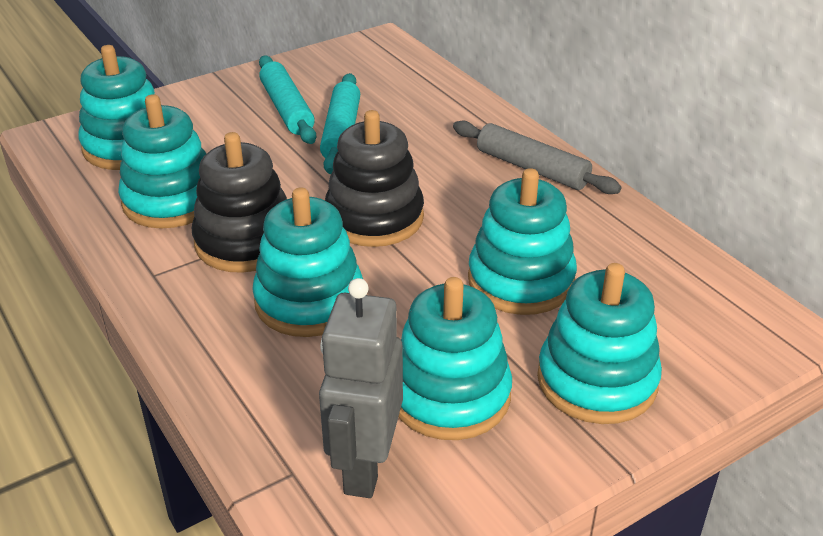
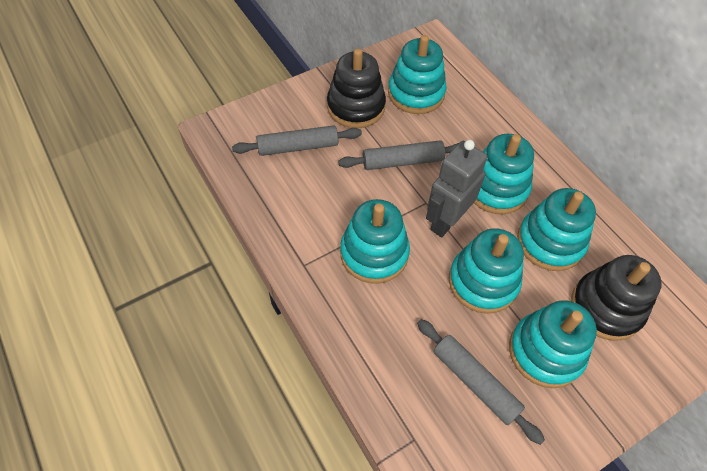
grey rolling pin: 1 -> 3
turquoise rolling pin: 2 -> 0

